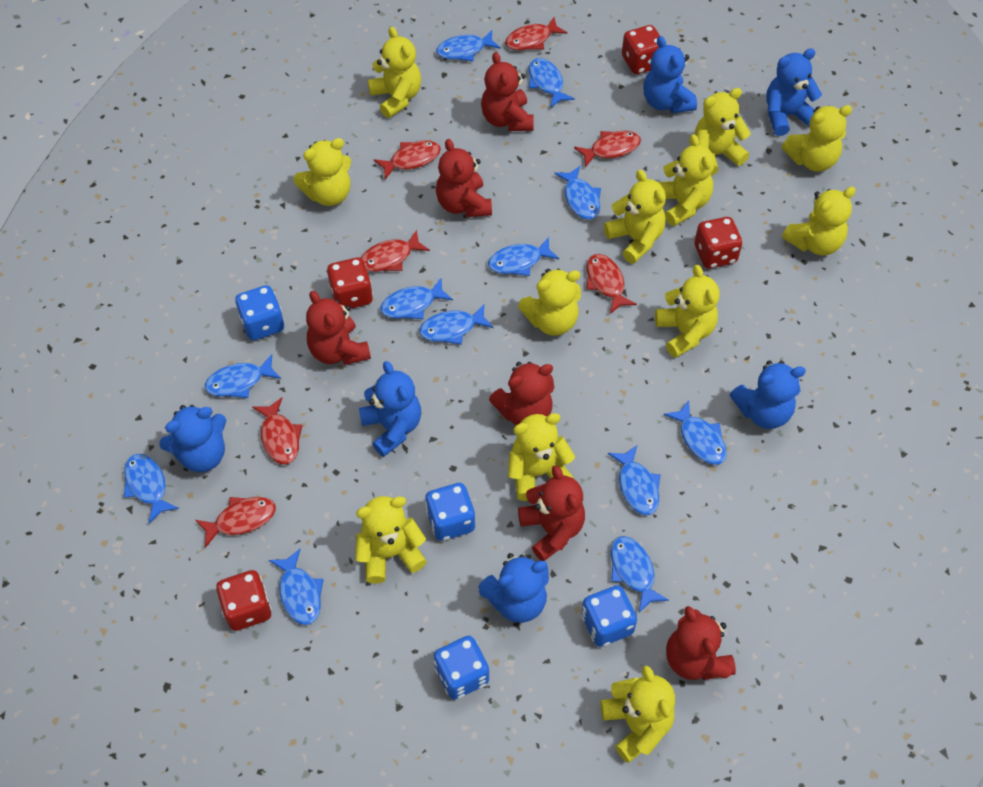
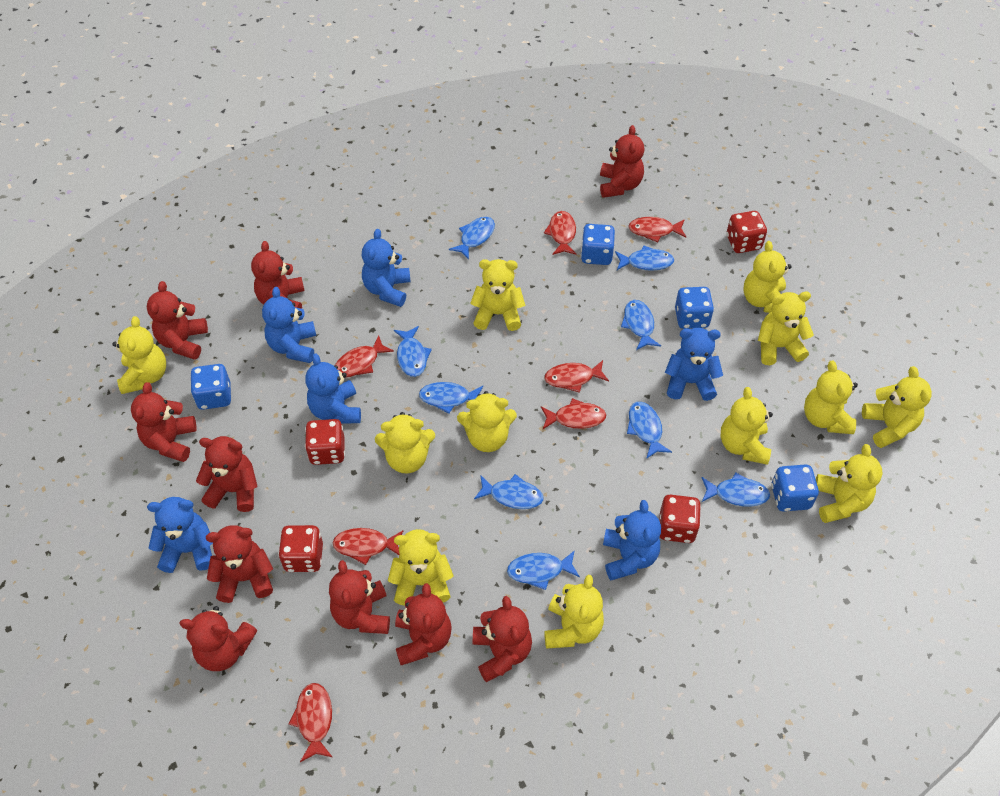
blue fish: 12 -> 9
red teddy bear: 6 -> 10

